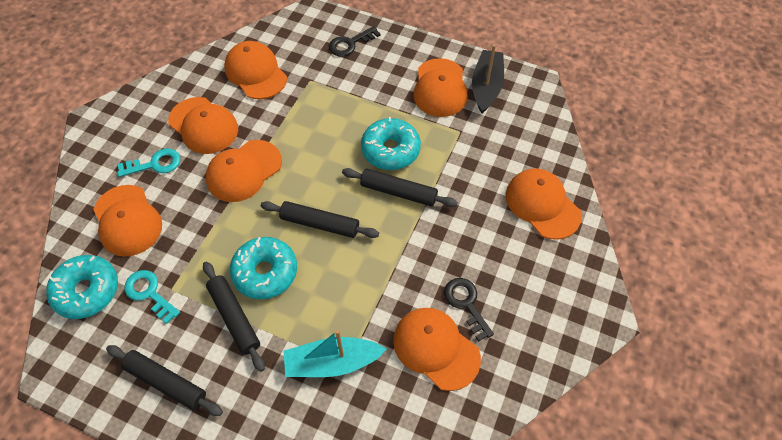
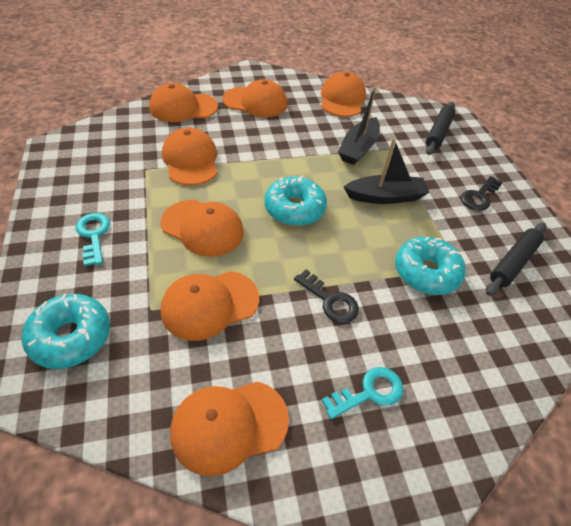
black boat: 1 -> 2
black rolling pin: 4 -> 2
turquoise boat: 1 -> 0

